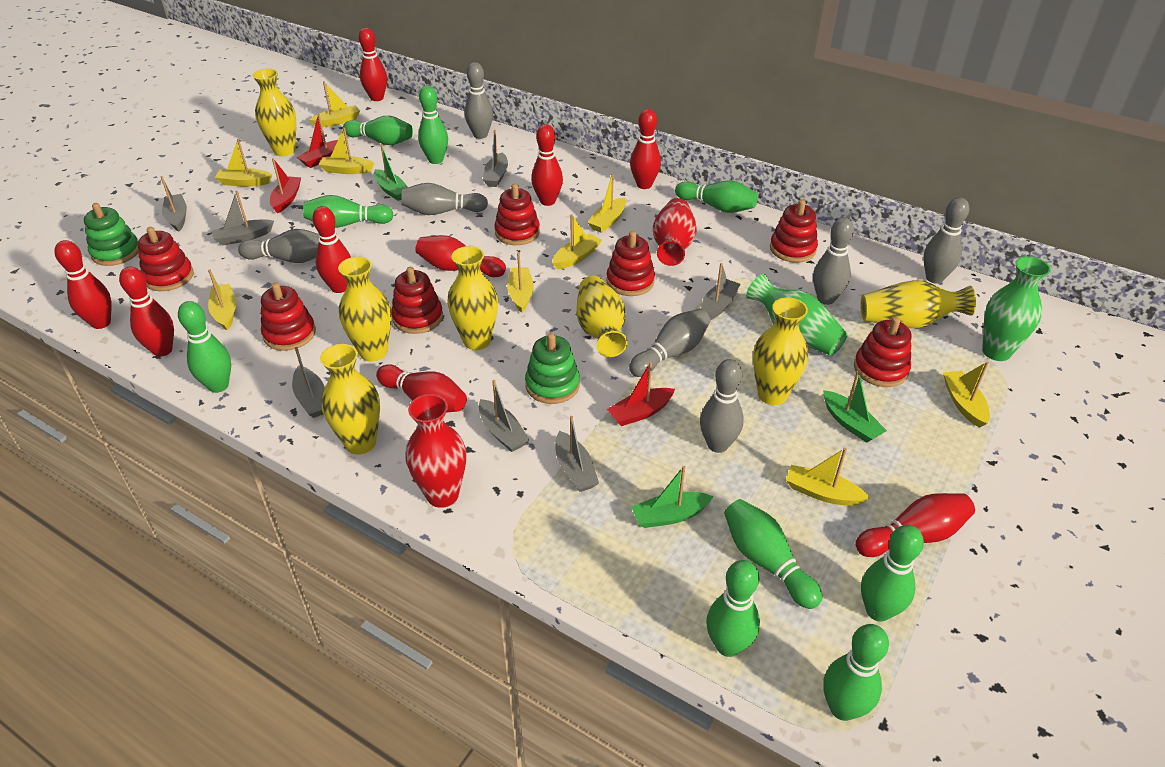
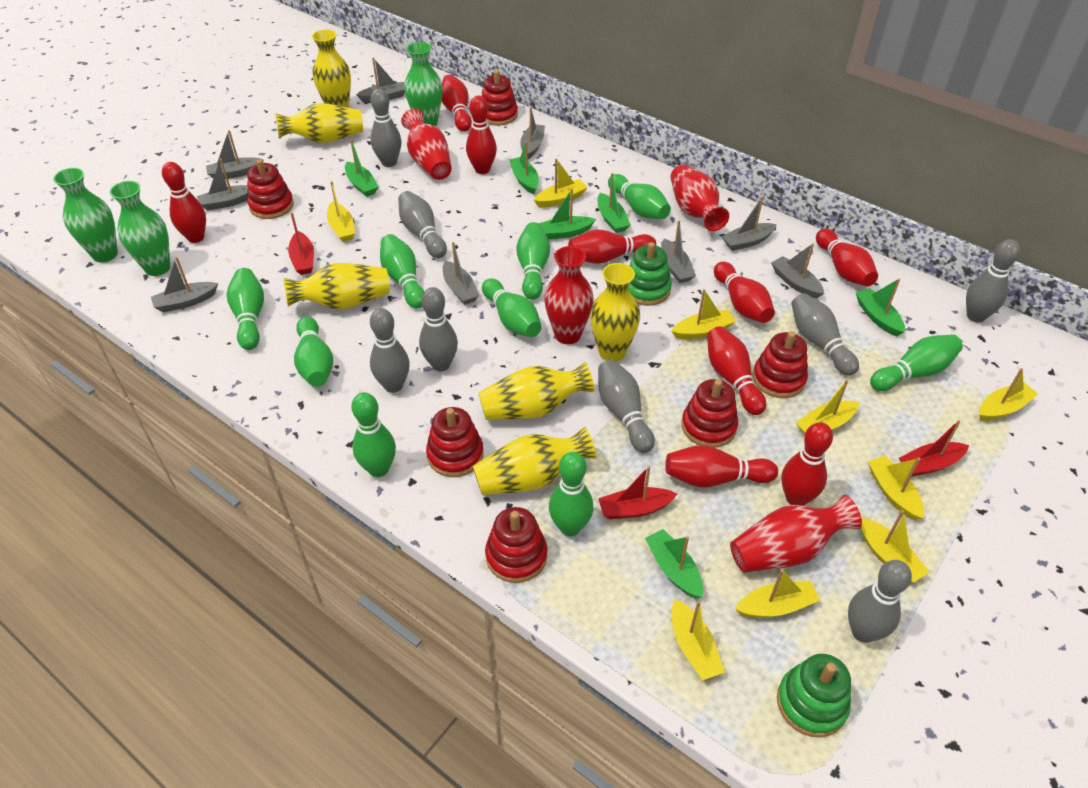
green boat: 3 -> 6
green vase: 2 -> 3
grey boat: 7 -> 9
grey bowling pin: 7 -> 8
red stacking toy: 7 -> 6
red vase: 2 -> 4
yellow vase: 7 -> 6

